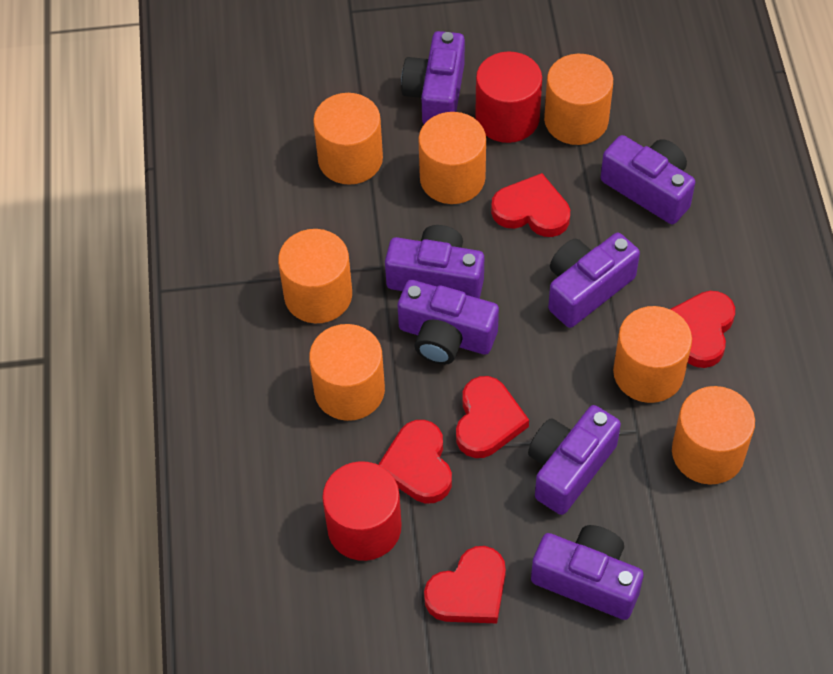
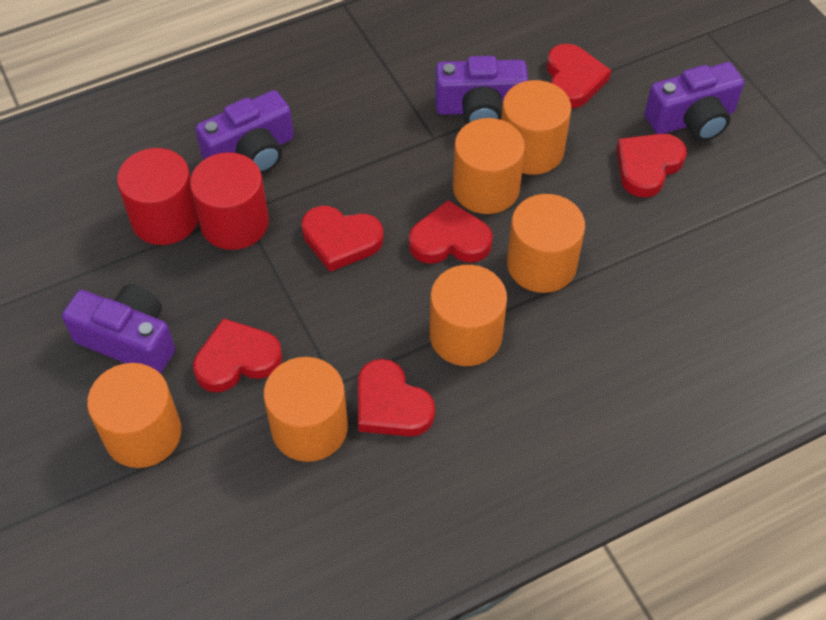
orange cylinder: 7 -> 6
purple camera: 7 -> 4
red heart: 5 -> 6

